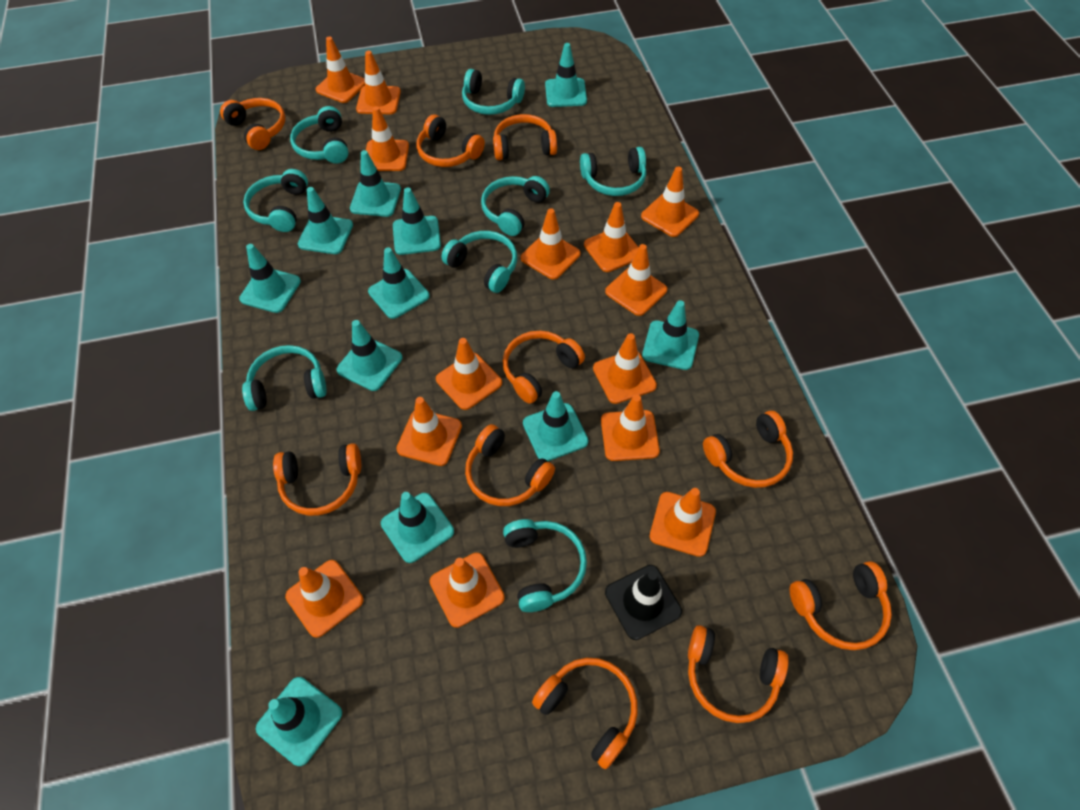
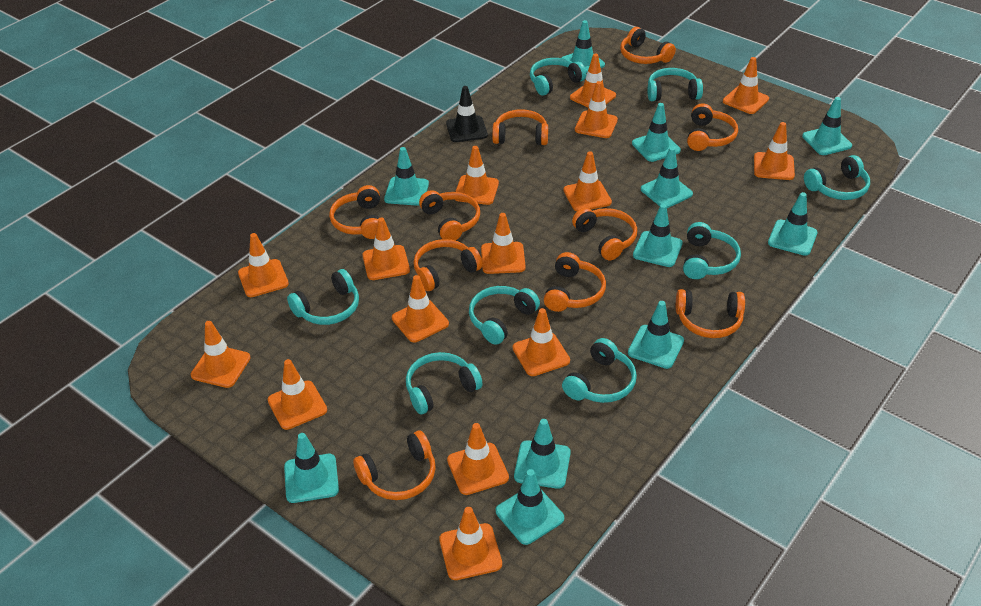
orange traffic cone: 14 -> 15

